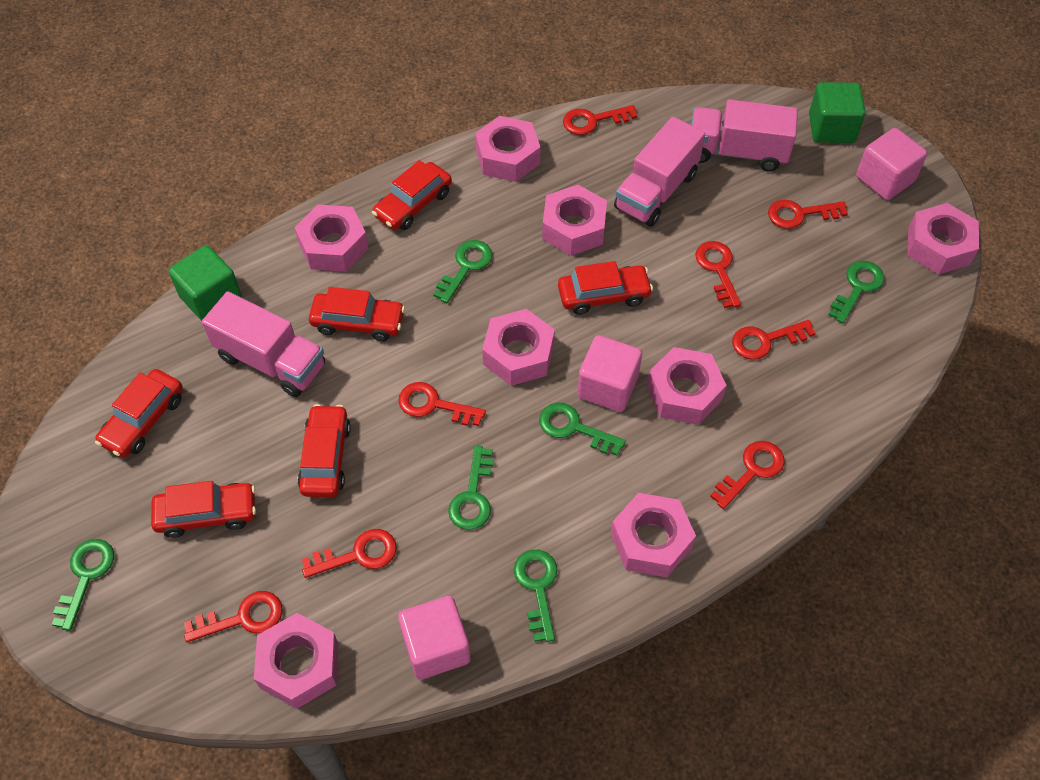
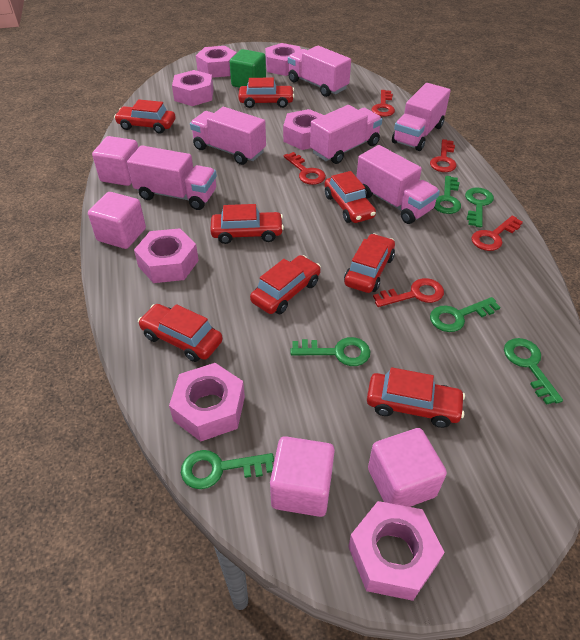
green cube: 2 -> 1
pink cube: 3 -> 4
pink nut: 8 -> 7
pink truck: 3 -> 6
red car: 6 -> 8
red key: 8 -> 5

